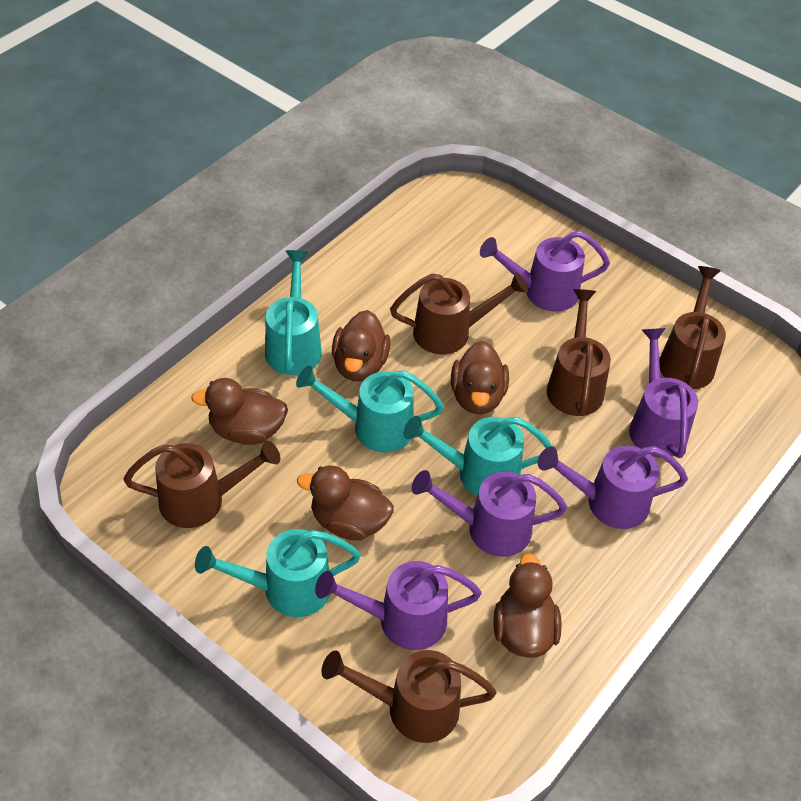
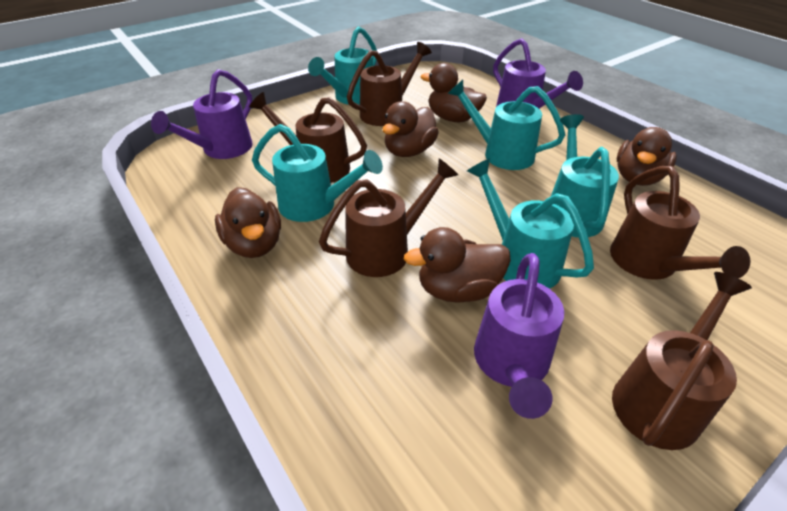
purple watering can: 5 -> 3
turquoise watering can: 4 -> 5

